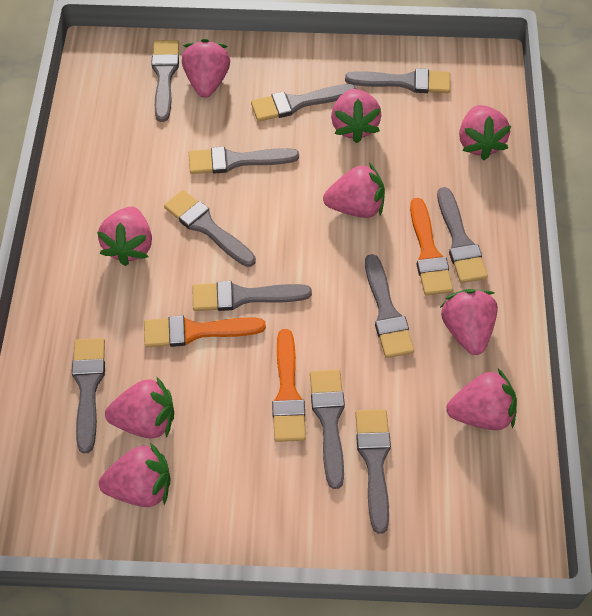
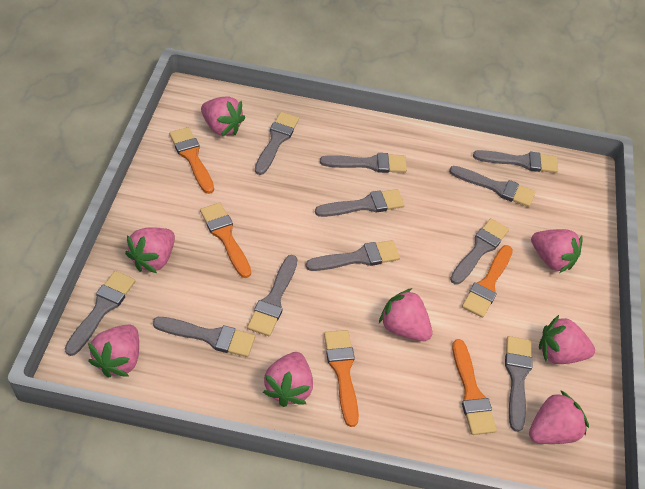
orange brush: 3 -> 5
pink strawberry: 9 -> 8

